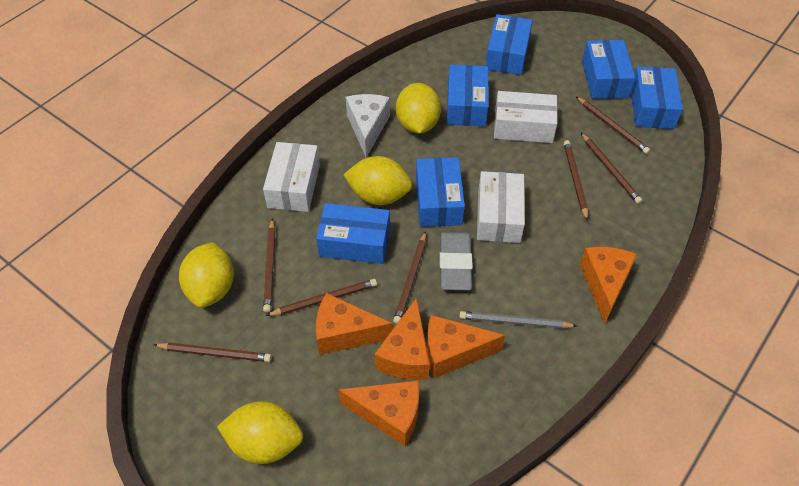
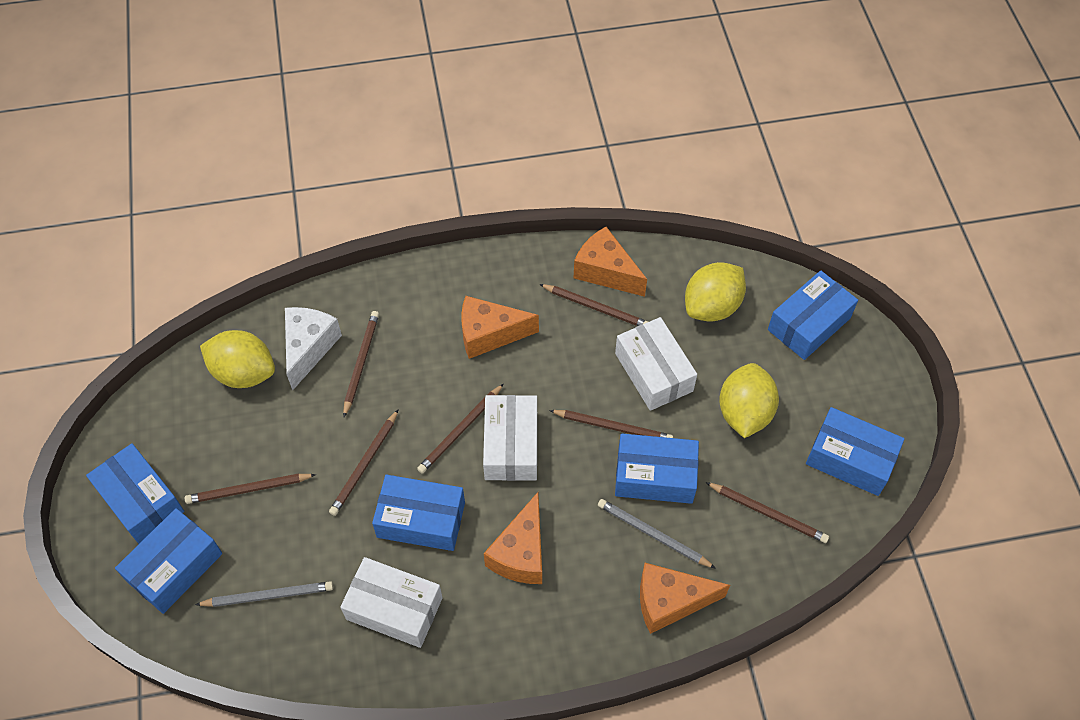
grey eraser: 1 -> 0
grey pencil: 1 -> 2
orange cheese: 5 -> 4
yellow lemon: 4 -> 3

